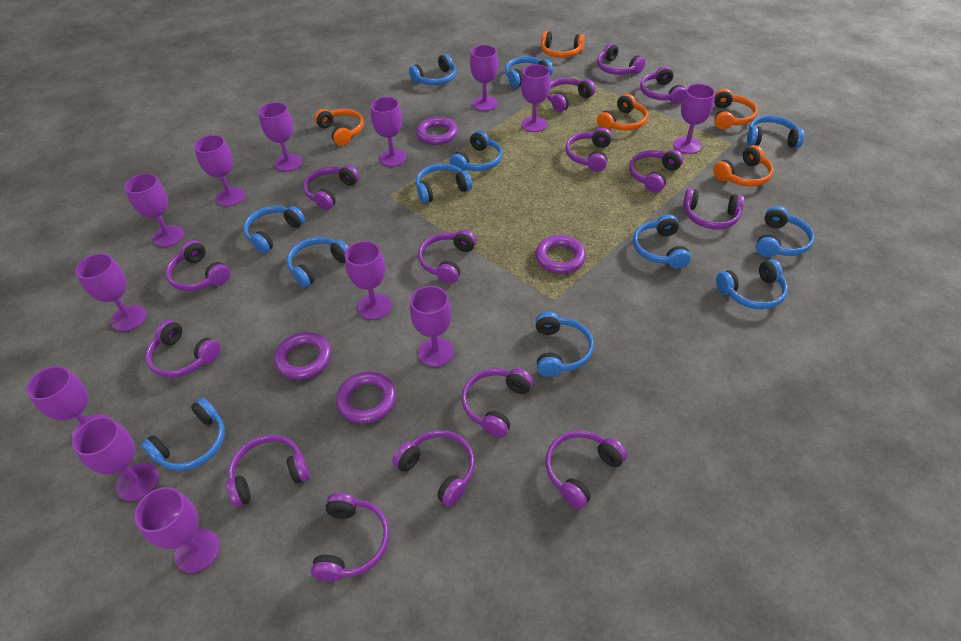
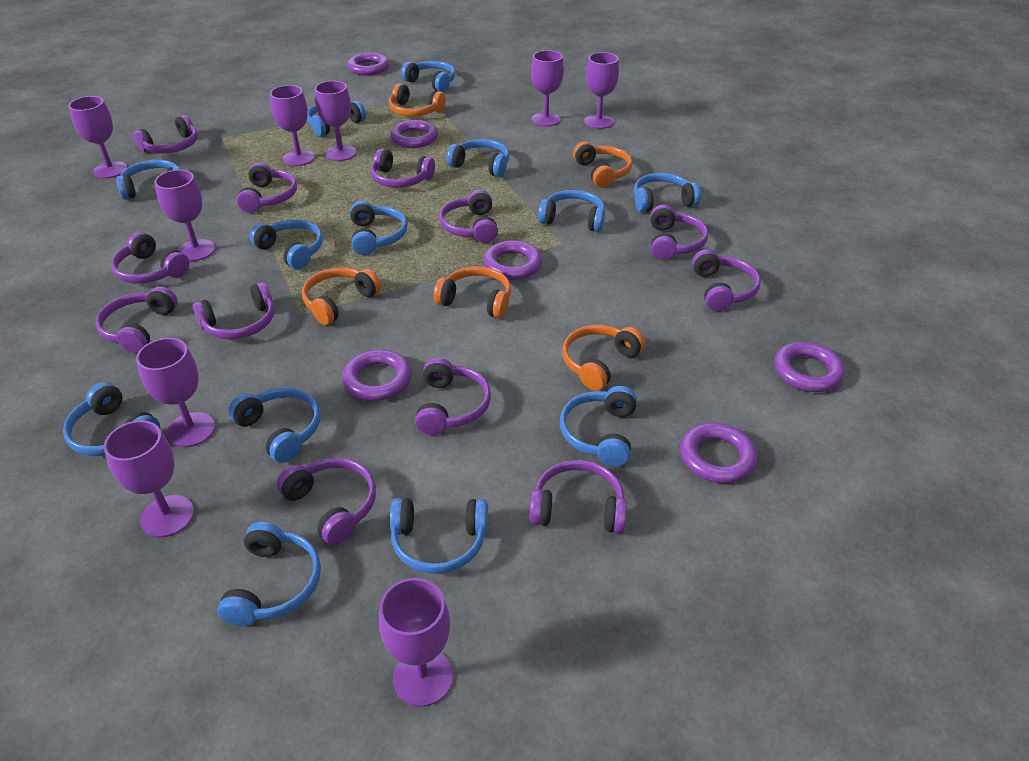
blue headphones: 12 -> 13
purple goblet: 13 -> 9
purple headphones: 15 -> 12
purple ring: 4 -> 6

